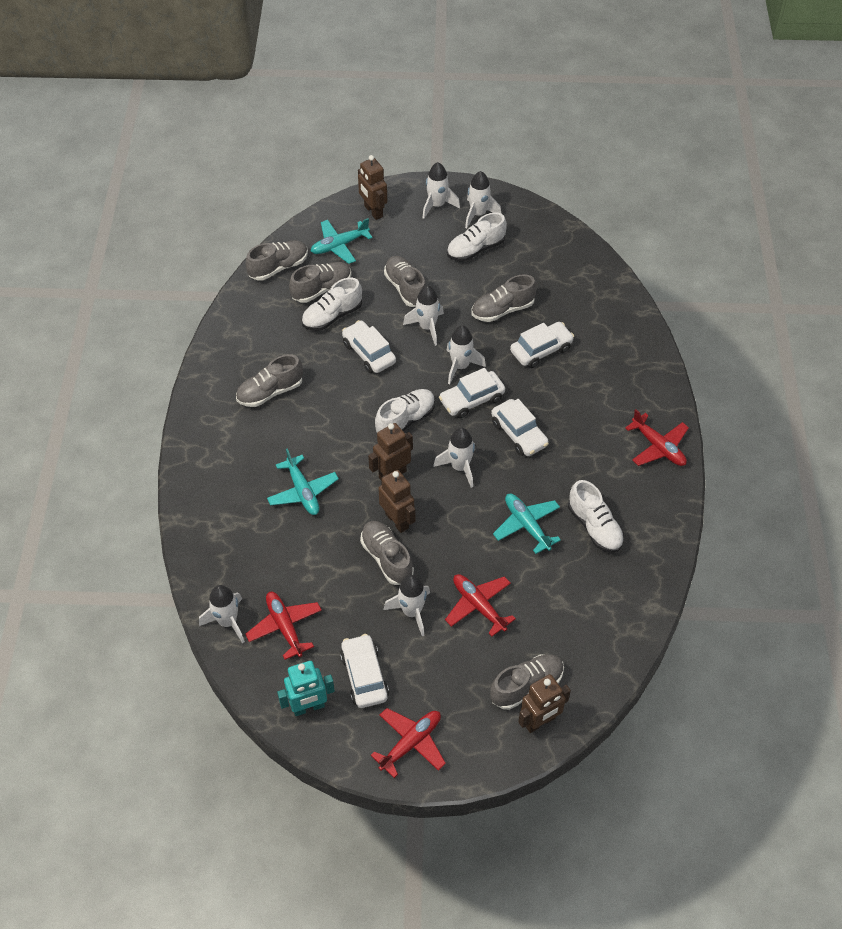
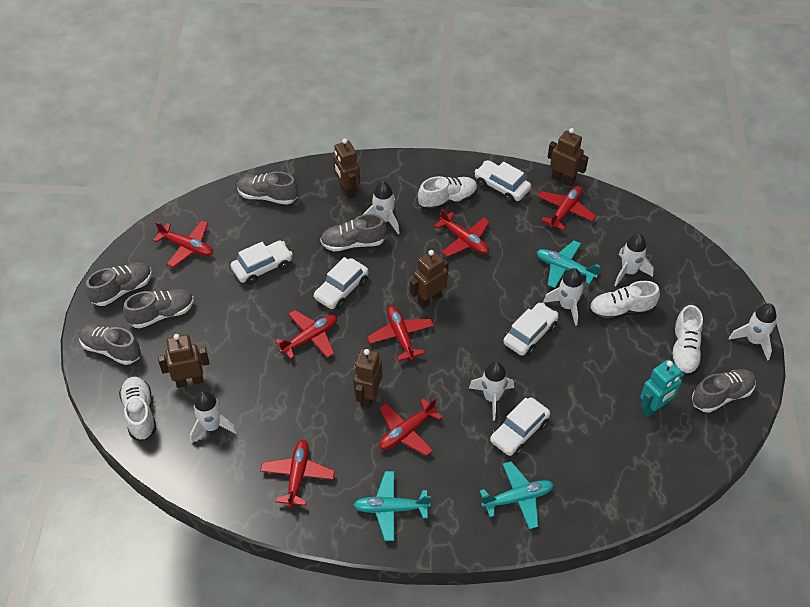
brown robot: 4 -> 5
grey shoe: 7 -> 6
red plane: 4 -> 7
white rocket: 7 -> 6

